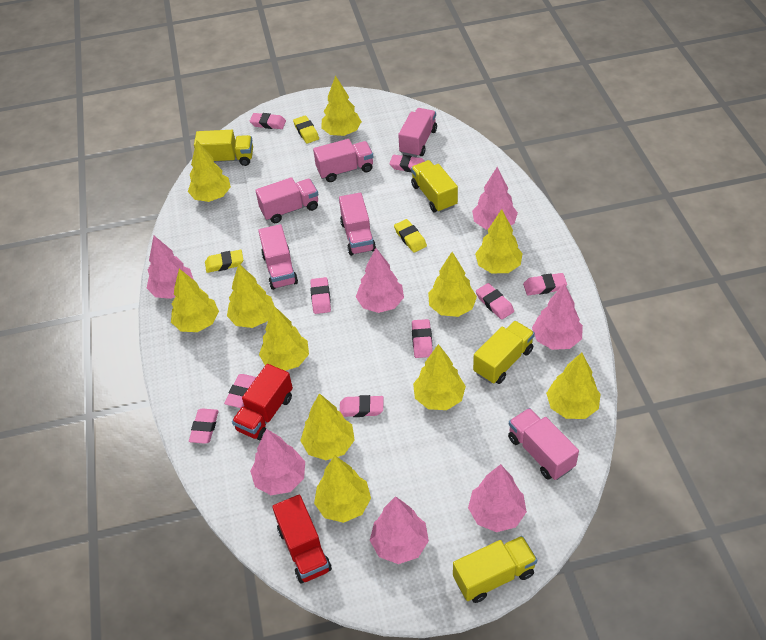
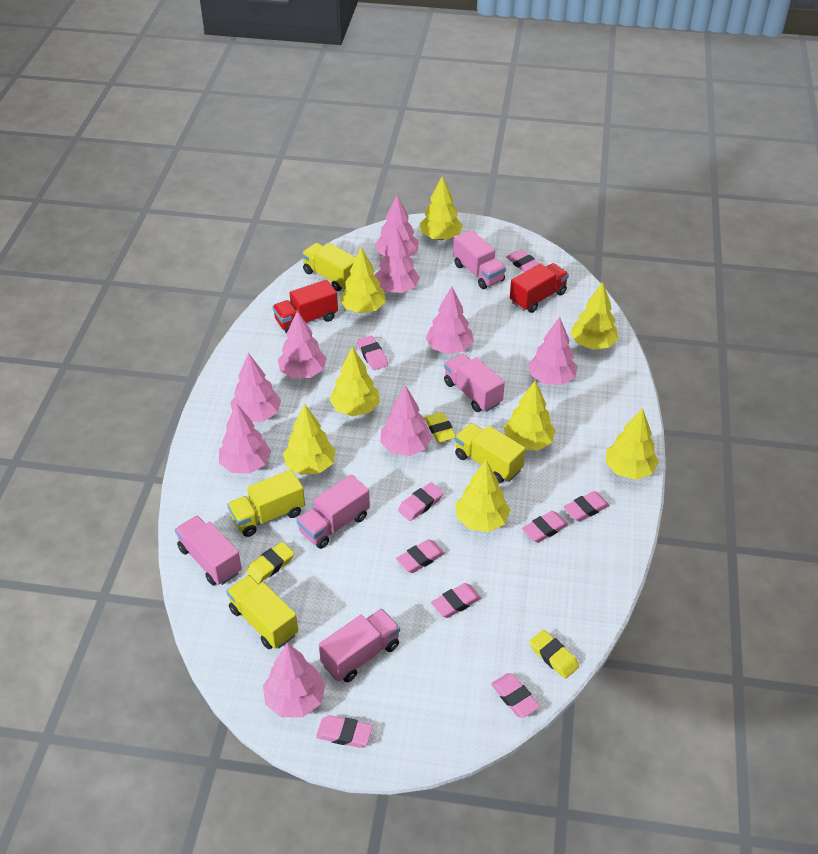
pink tree: 7 -> 9
pink truck: 6 -> 5
yellow tree: 11 -> 8

